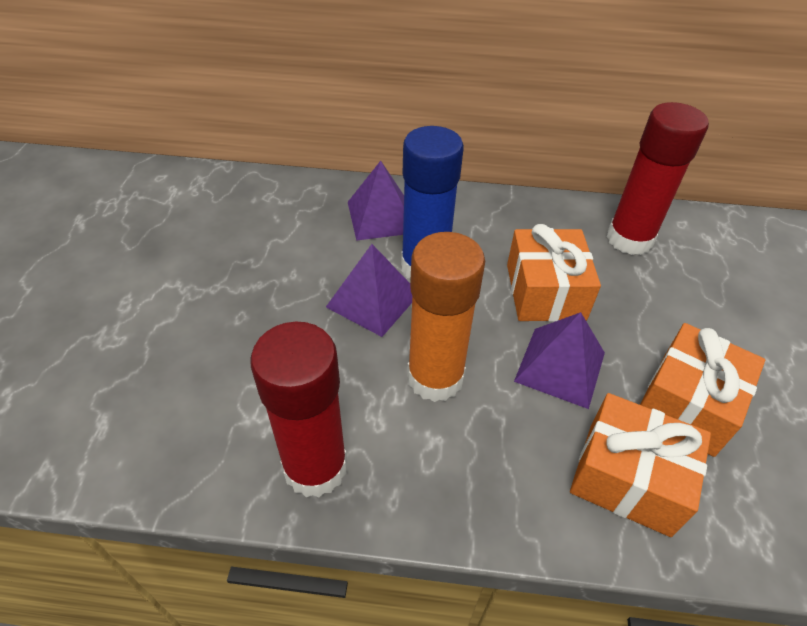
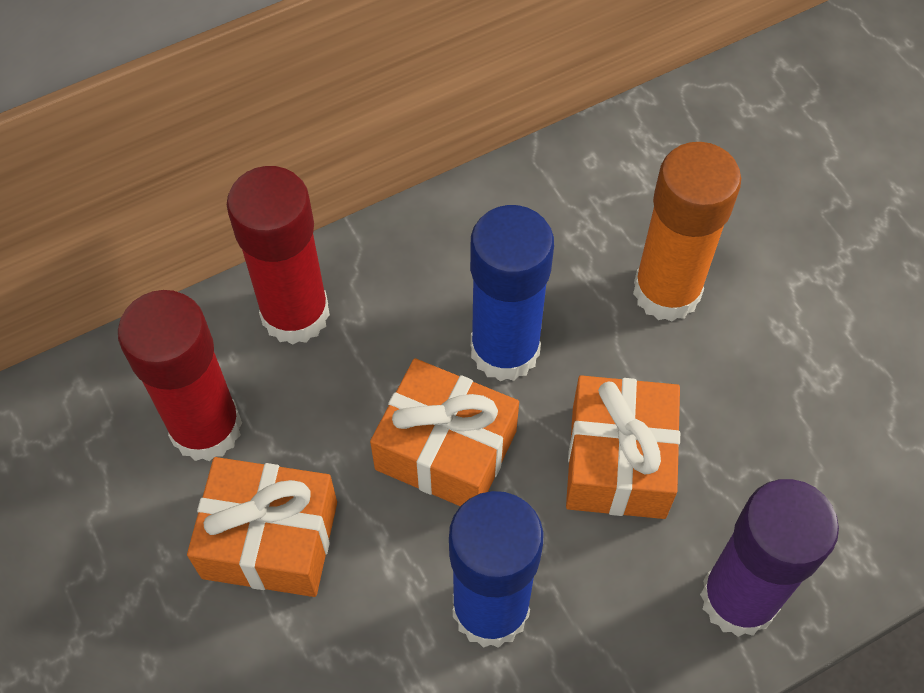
blue glue stick: 1 -> 2
purple glue stick: 0 -> 1
purple pyramid: 3 -> 0

